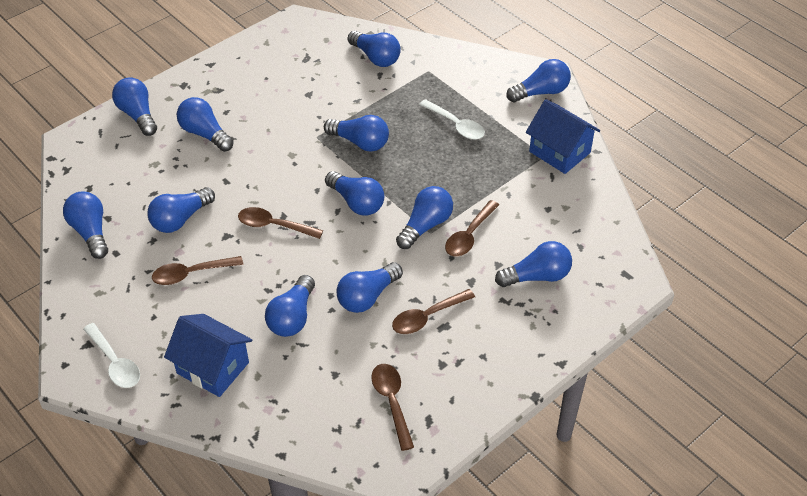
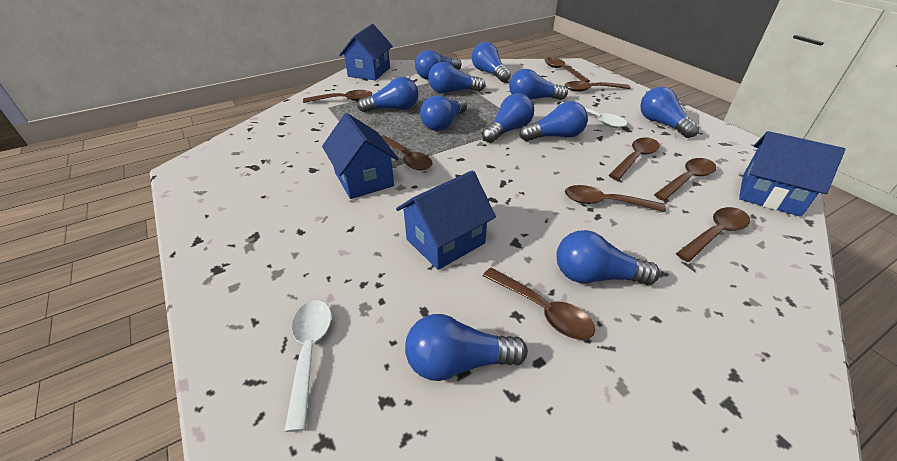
blue house: 2 -> 4
blue light bulb: 12 -> 11
brown spoon: 5 -> 9

